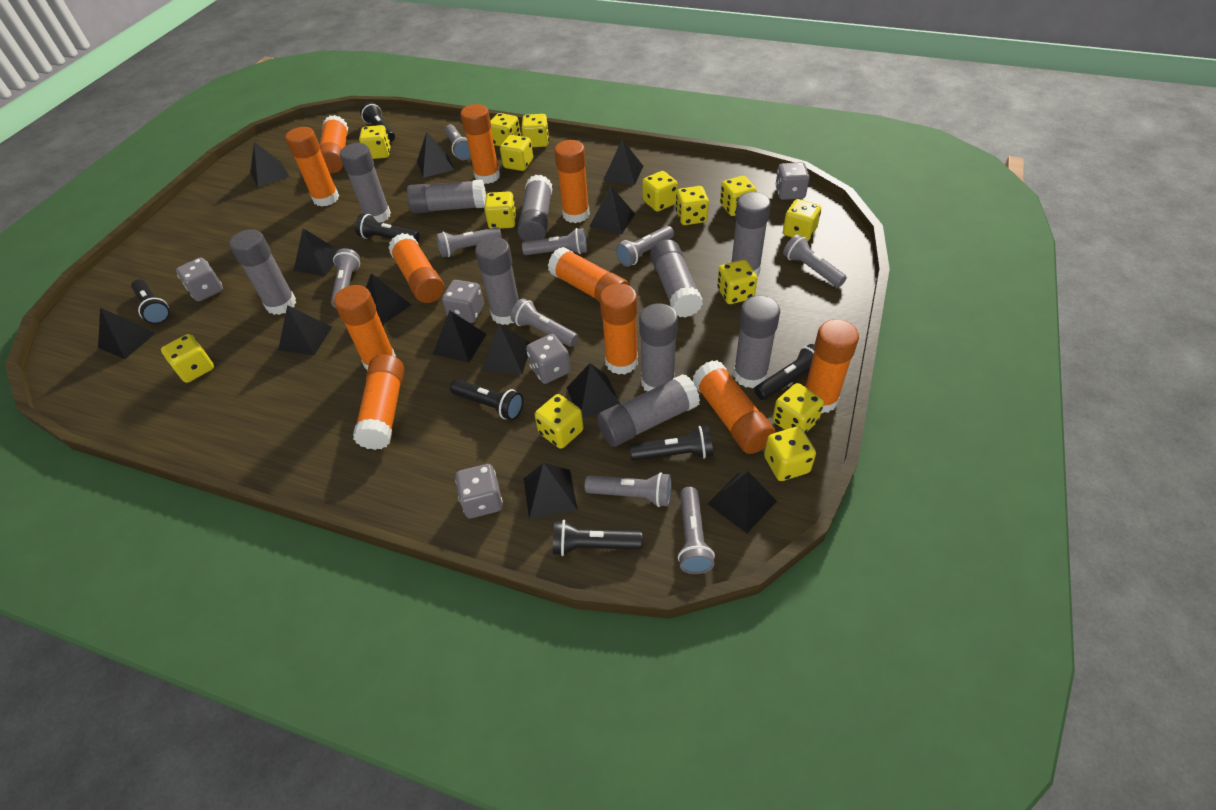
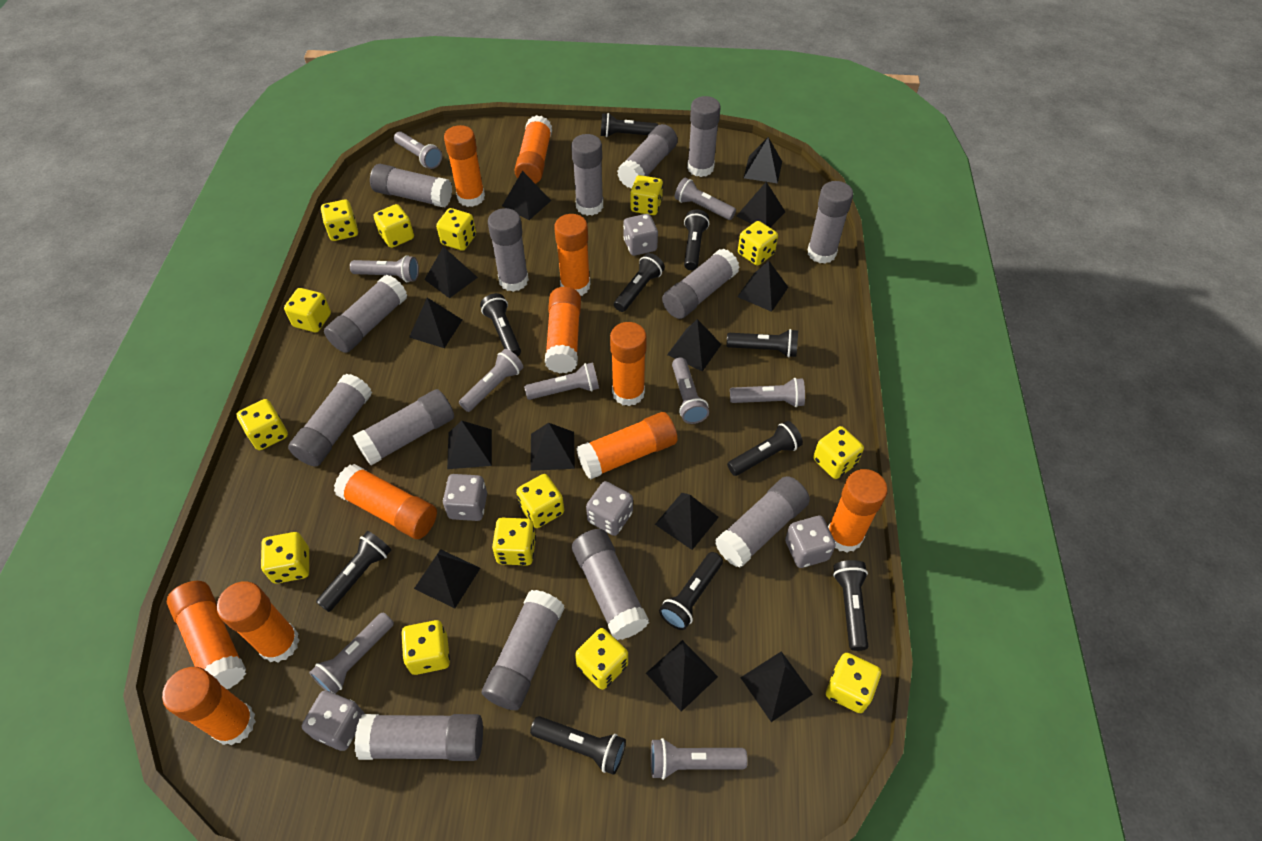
black flashlight: 7 -> 10
grey glue stick: 10 -> 14

